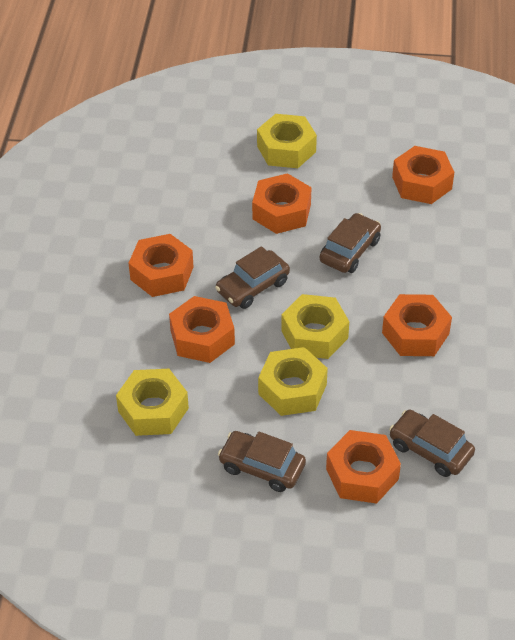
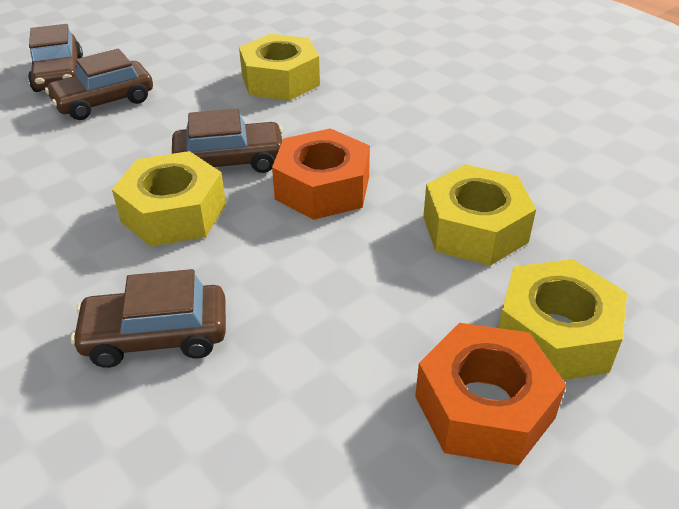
orange nut: 6 -> 2

